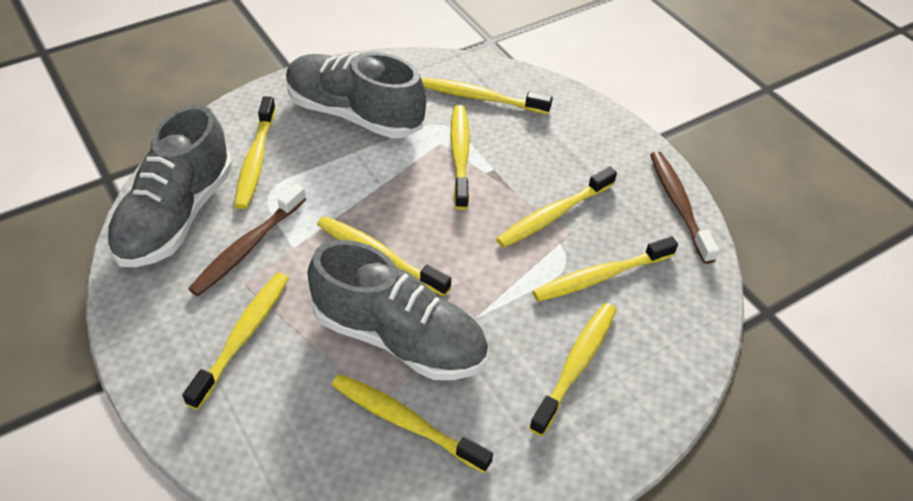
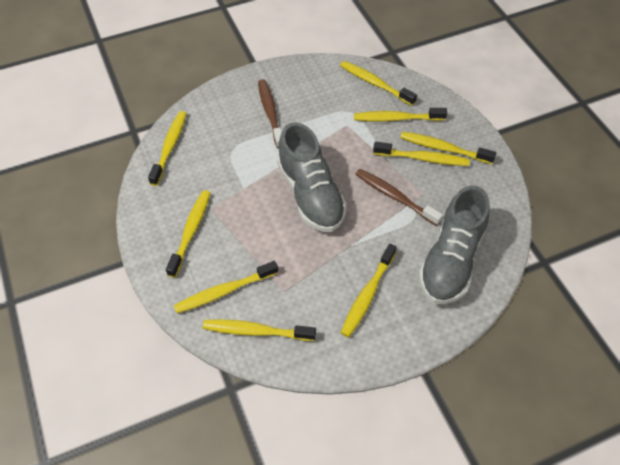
grey shoe: 3 -> 2

